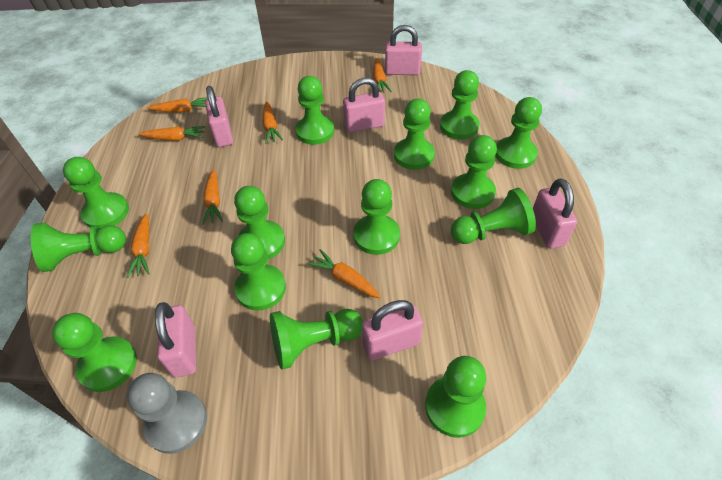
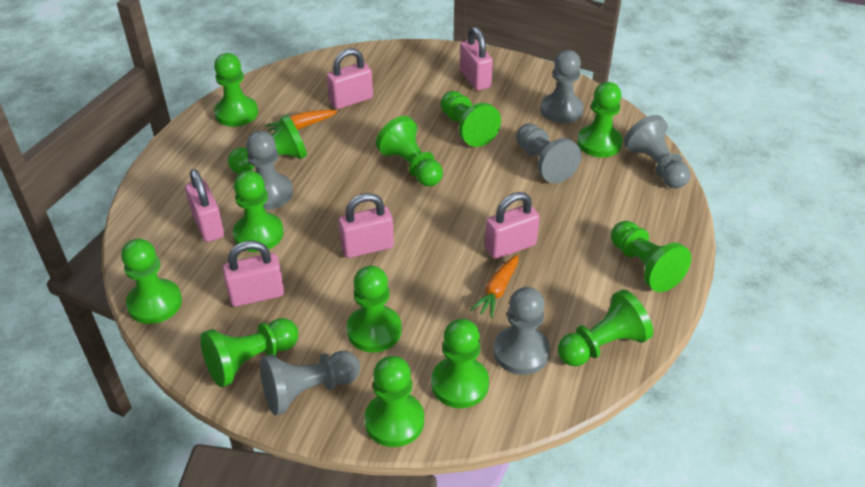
green pawn: 14 -> 13
grey pawn: 1 -> 6
orange carrot: 7 -> 2

